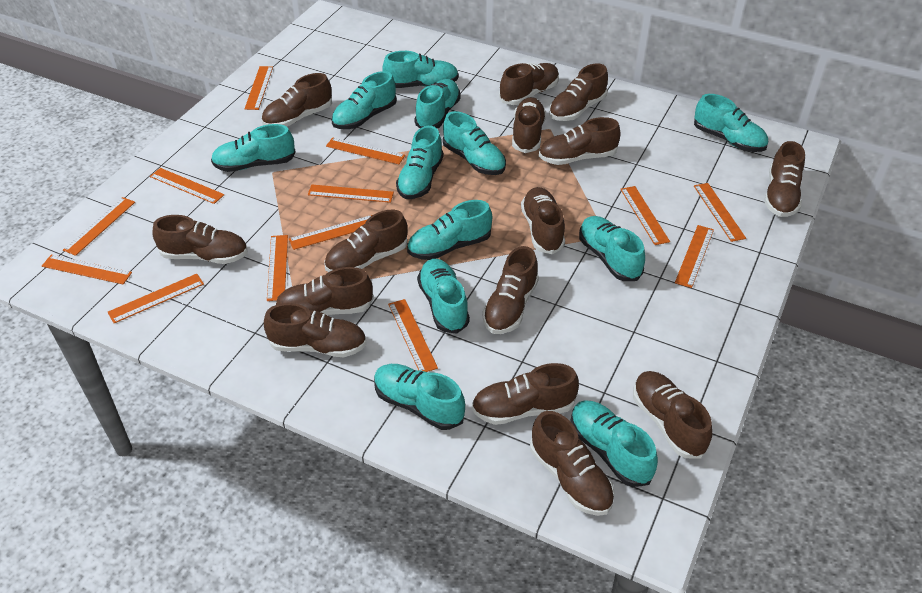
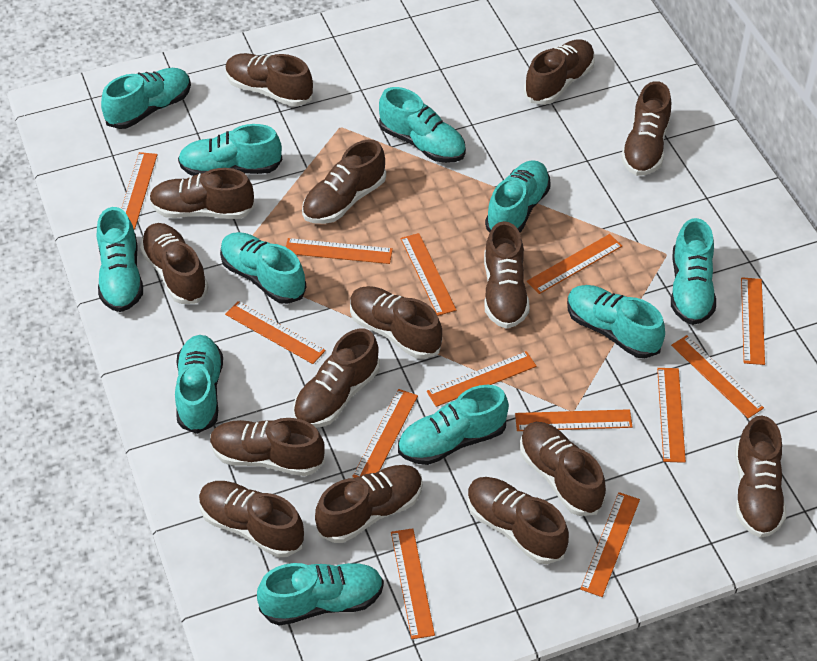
turquoise shoe: 12 -> 11

